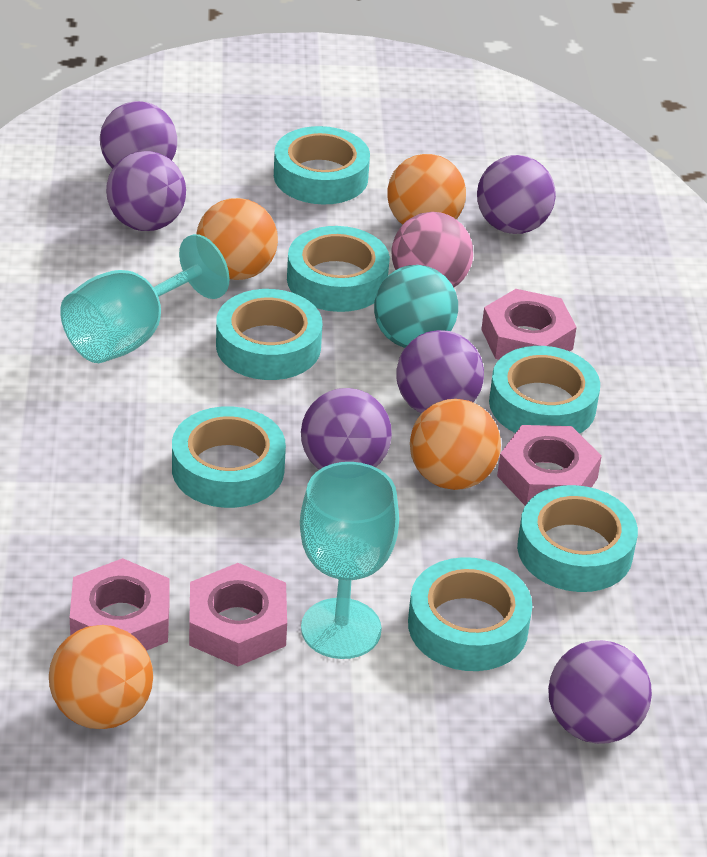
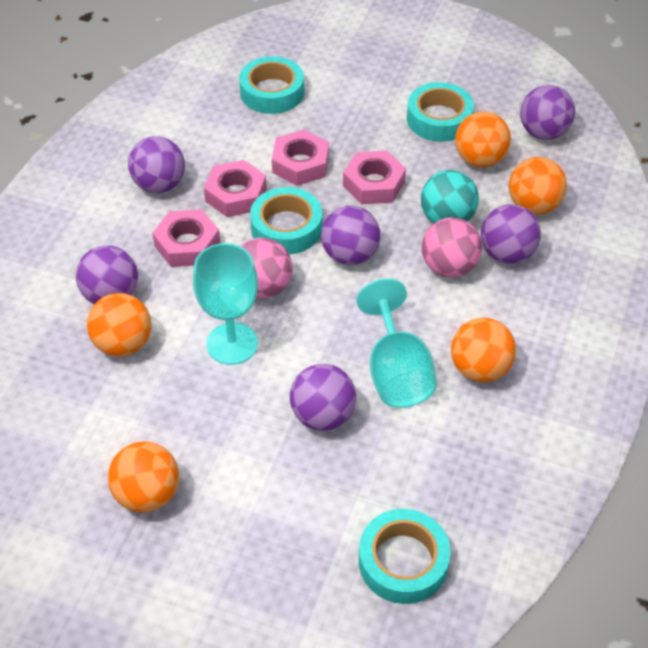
orange ball: 4 -> 5
pink ball: 1 -> 2
turquoise tape: 7 -> 4

